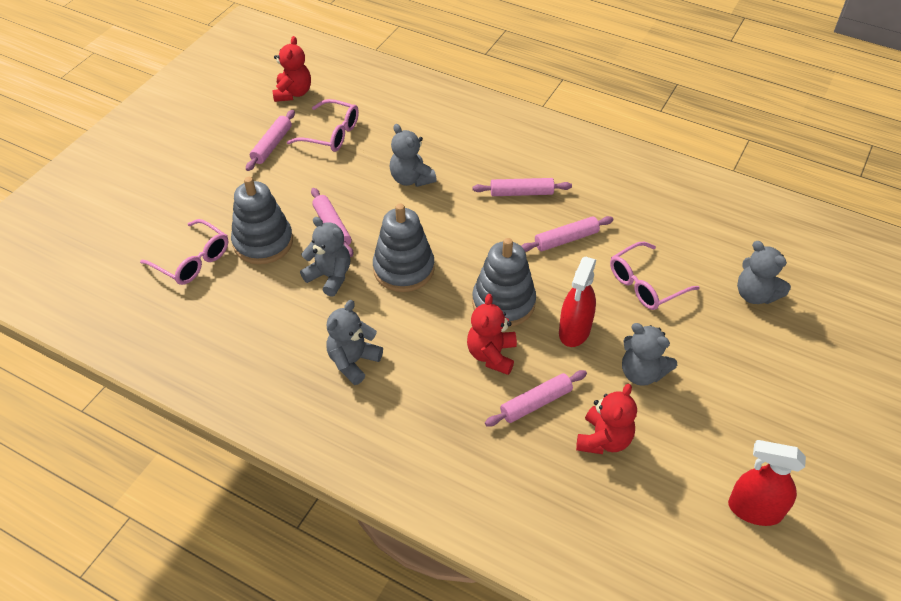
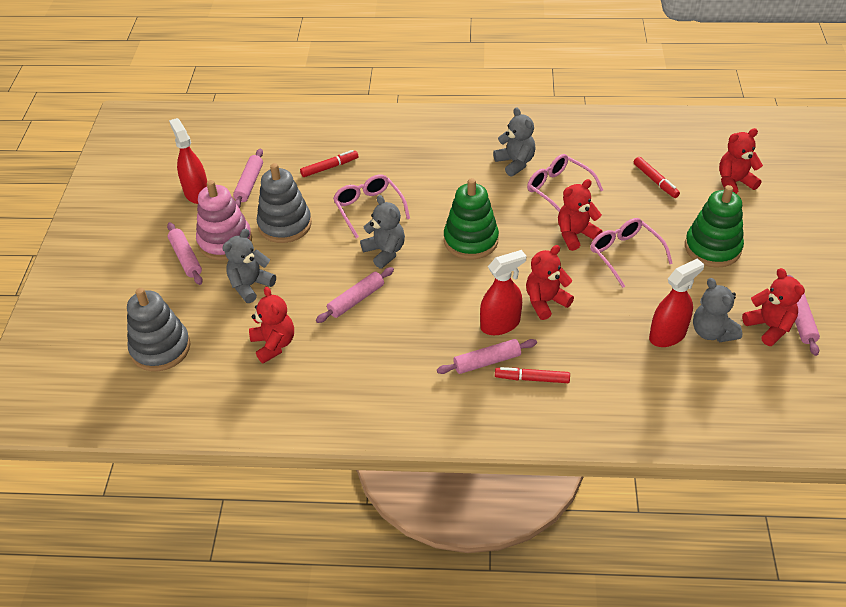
green stacking toy: 0 -> 2
grey stacking toy: 3 -> 2
grey teddy bear: 5 -> 4
pink stacking toy: 0 -> 1
red marker: 0 -> 3
red spray bottle: 2 -> 3
red teddy bear: 3 -> 5

